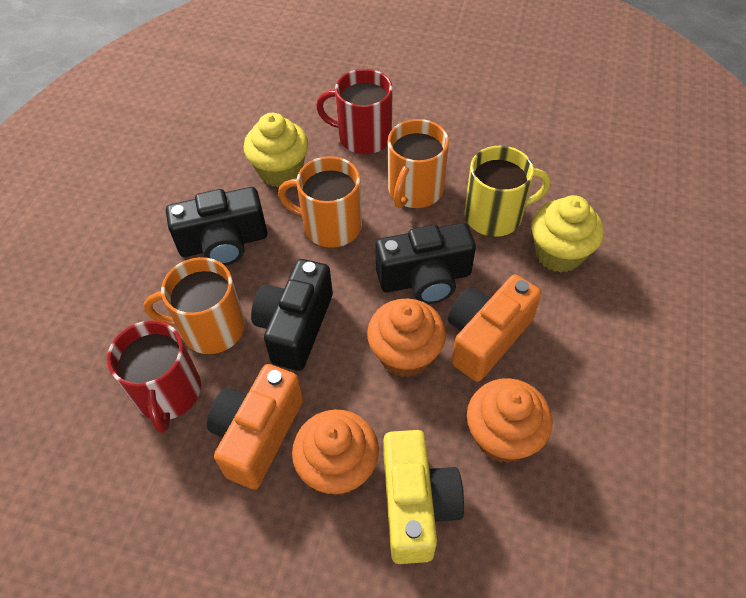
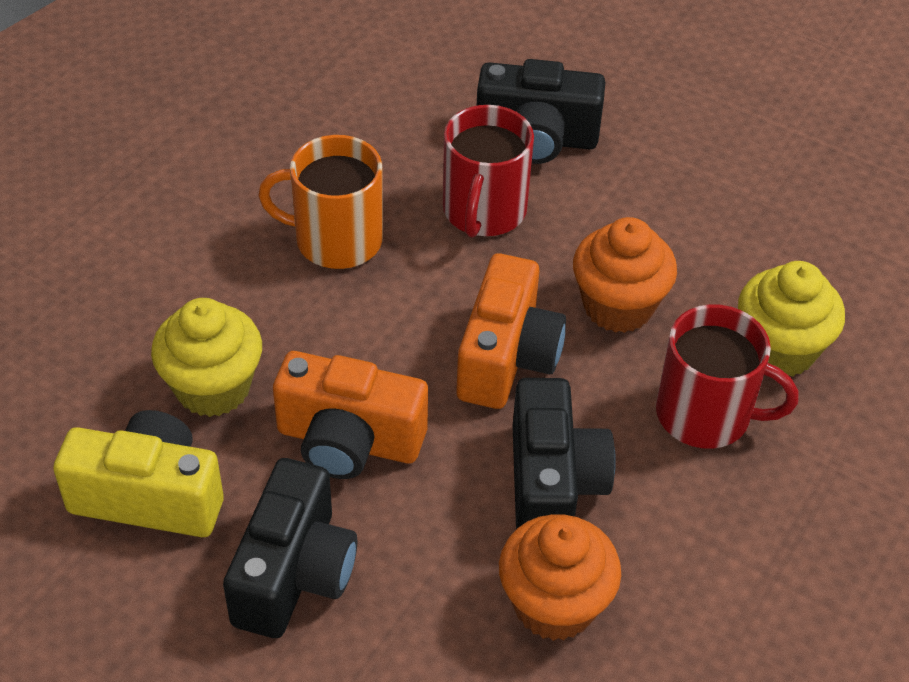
orange cupcake: 3 -> 2
orange mug: 3 -> 1
yellow mug: 1 -> 0

